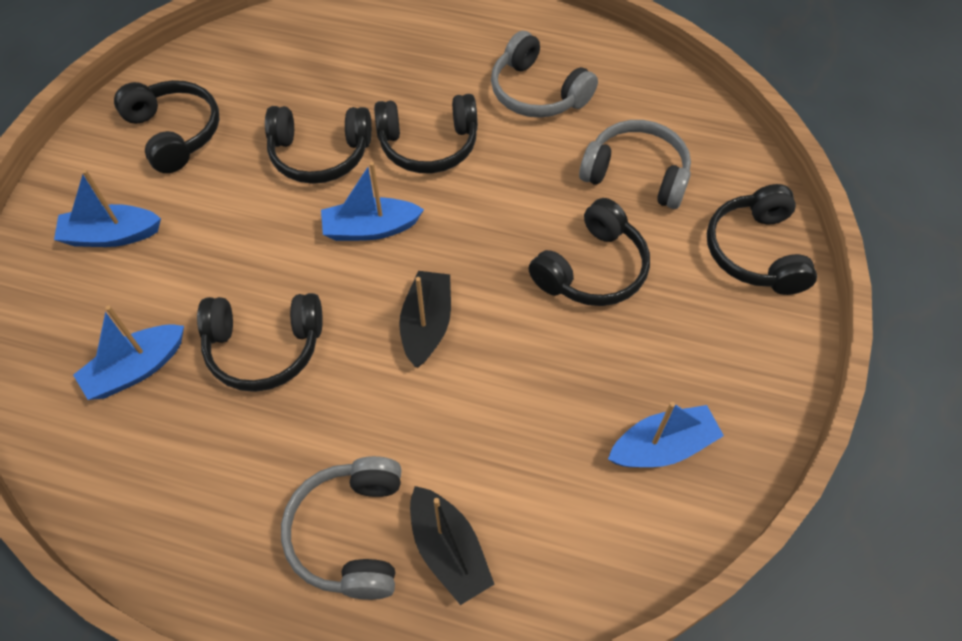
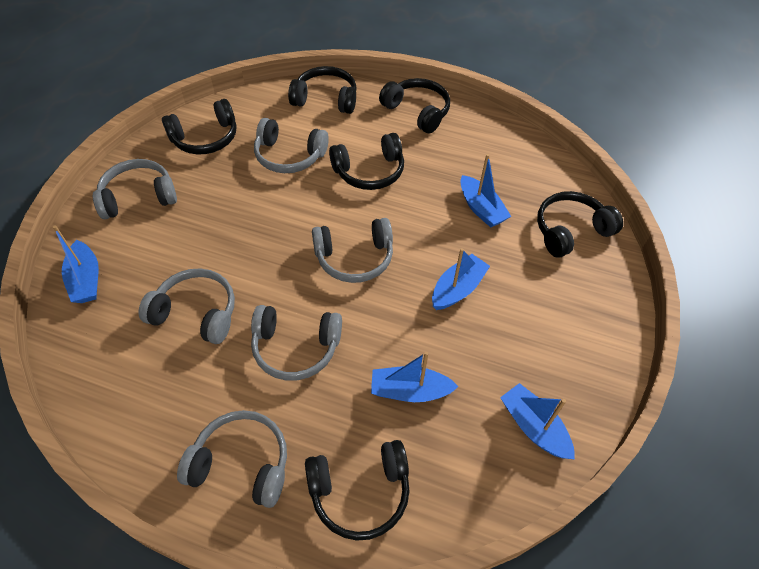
black boat: 2 -> 0
blue boat: 4 -> 5
grey headphones: 3 -> 6

